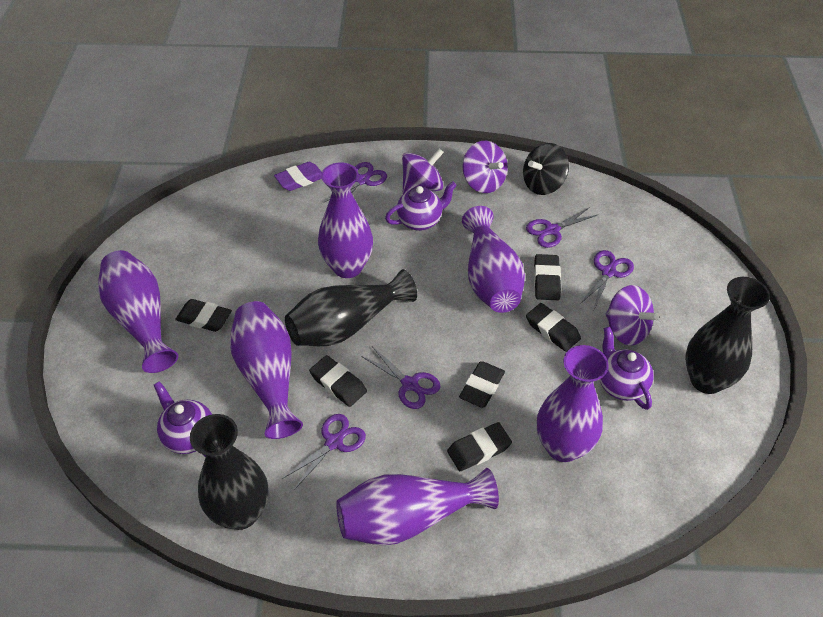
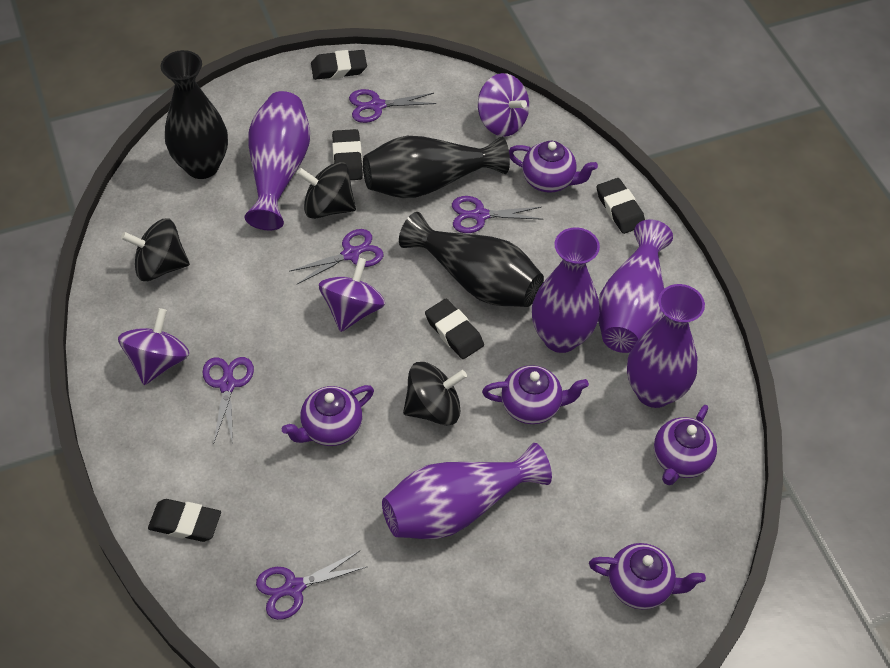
black eraser: 6 -> 5
black spinning top: 1 -> 3
purple eraser: 1 -> 0
purple teapot: 3 -> 5
purple vase: 6 -> 5

